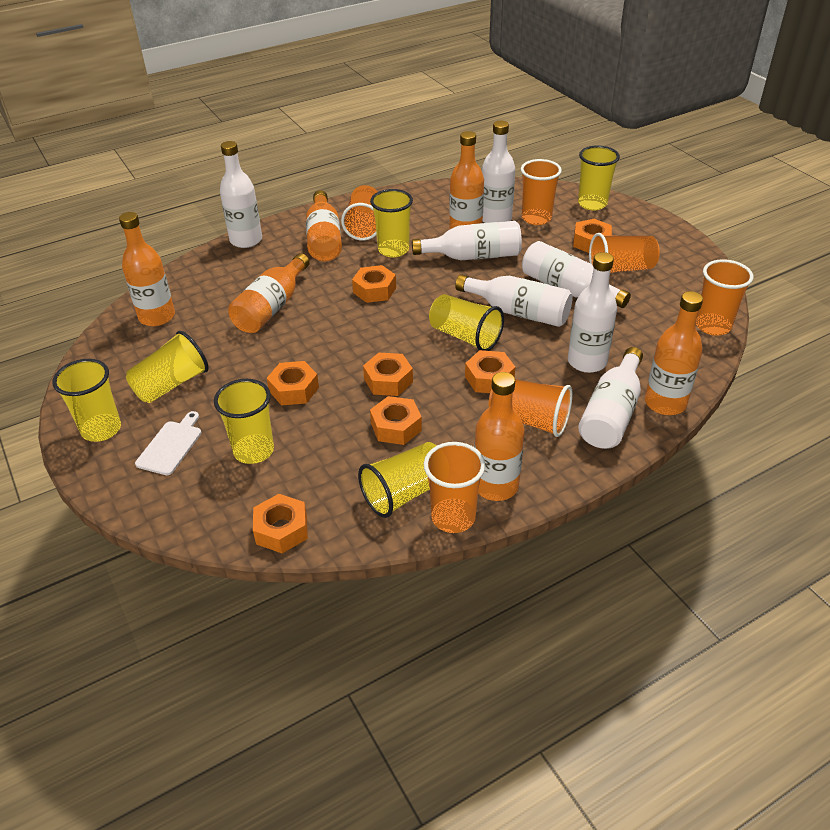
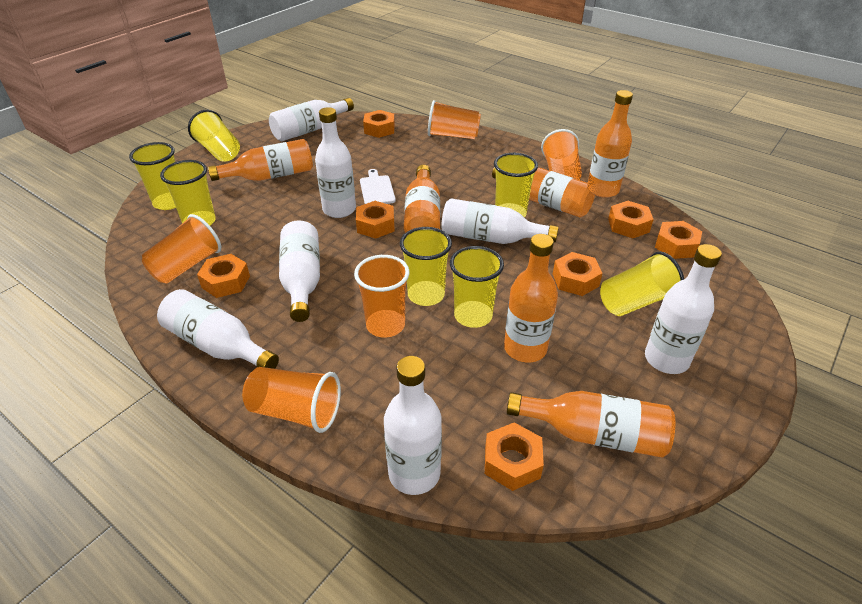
orange cup: 6 -> 5

